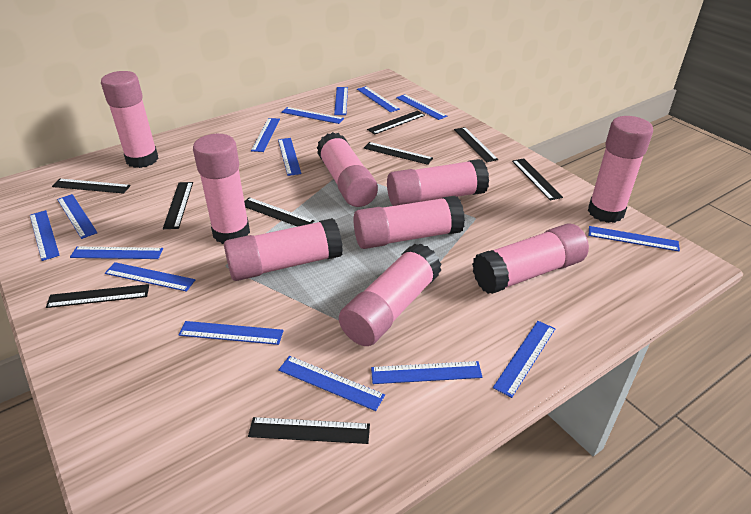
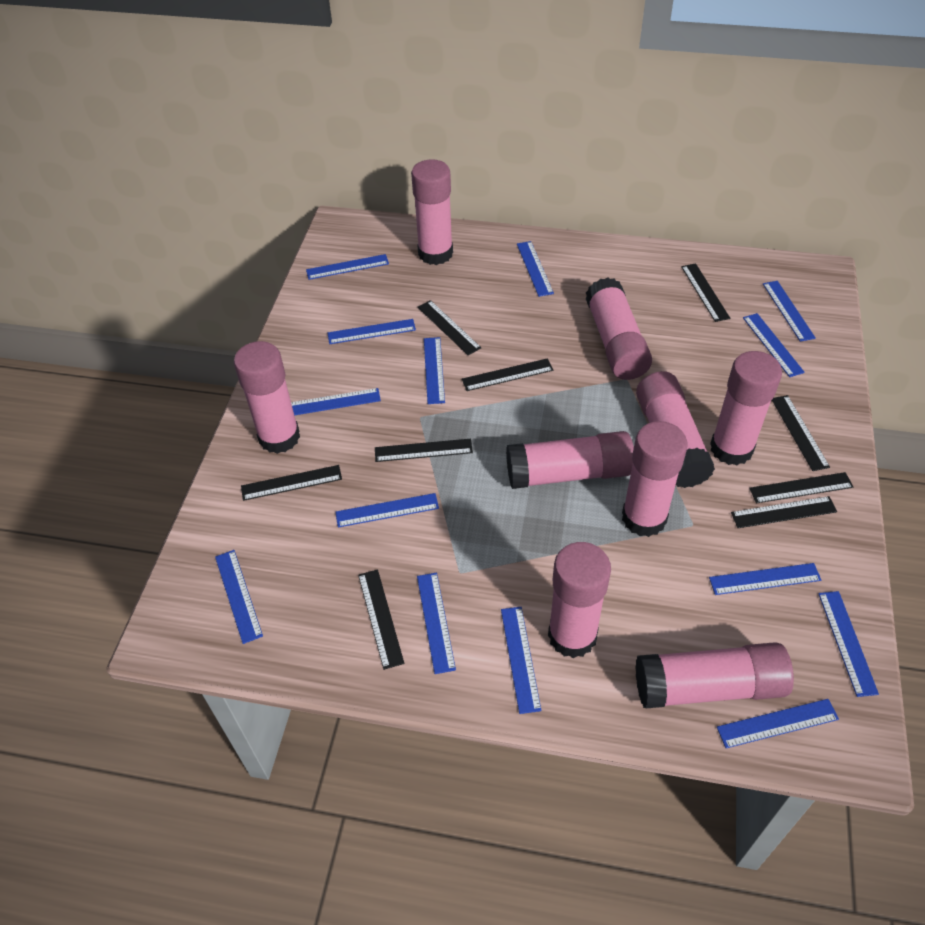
blue ruler: 15 -> 14

